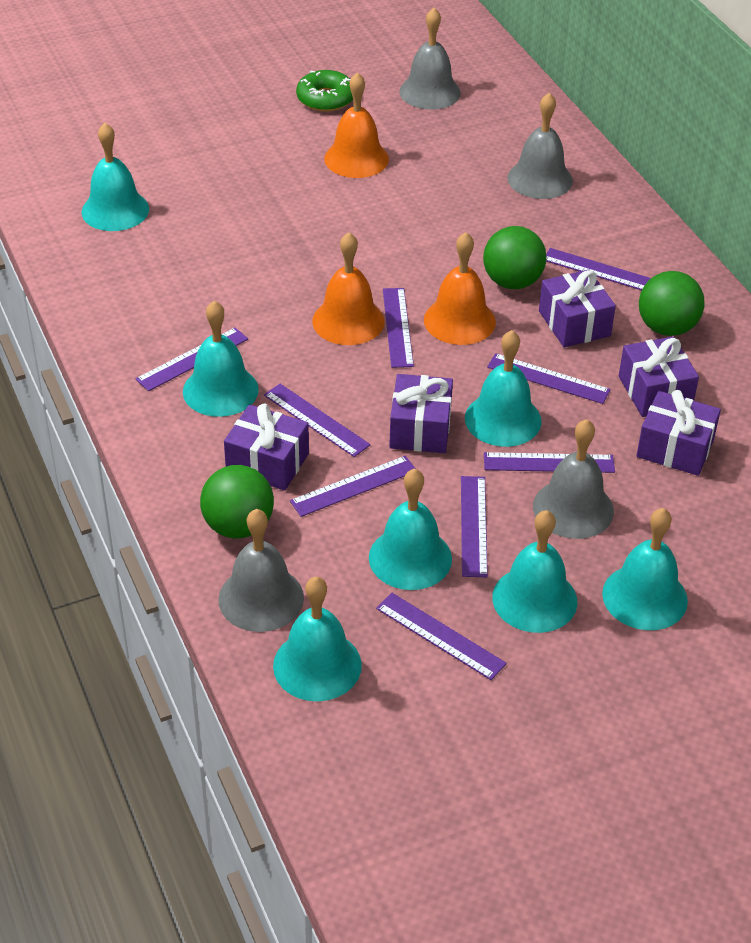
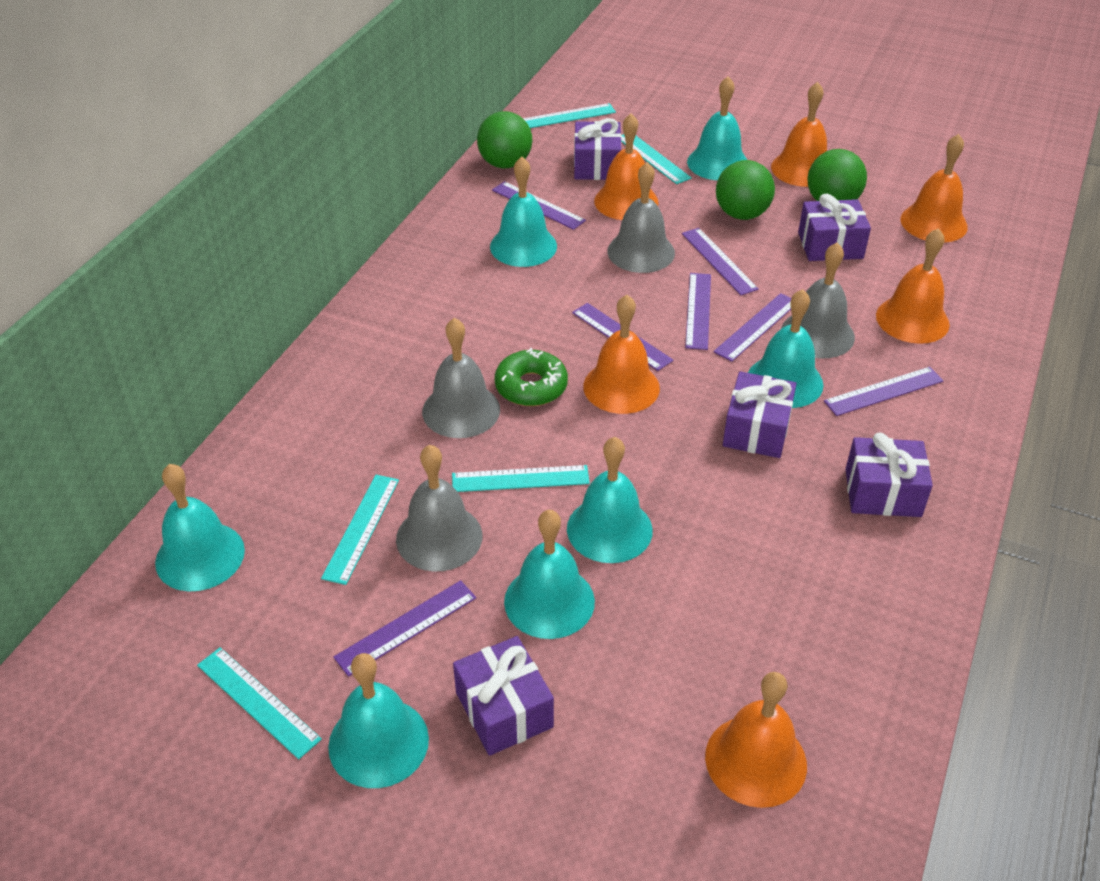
orange bell: 3 -> 6
purple ruler: 9 -> 7
turquoise ruler: 0 -> 5

